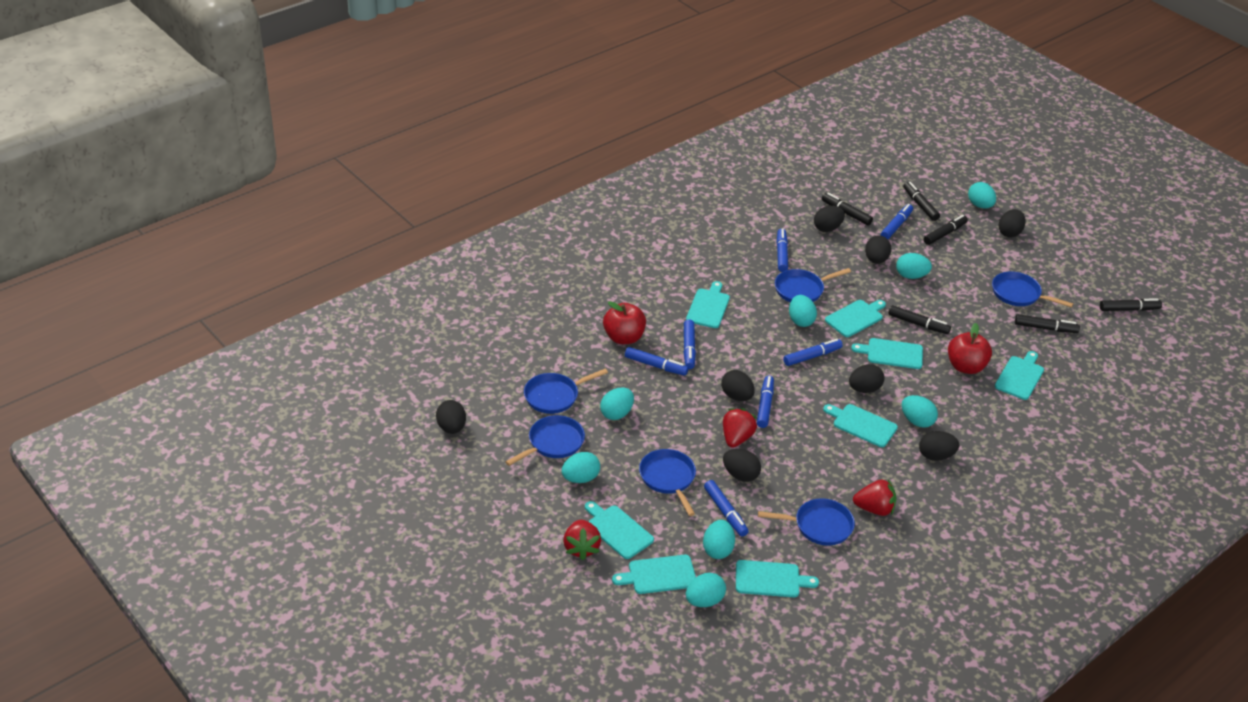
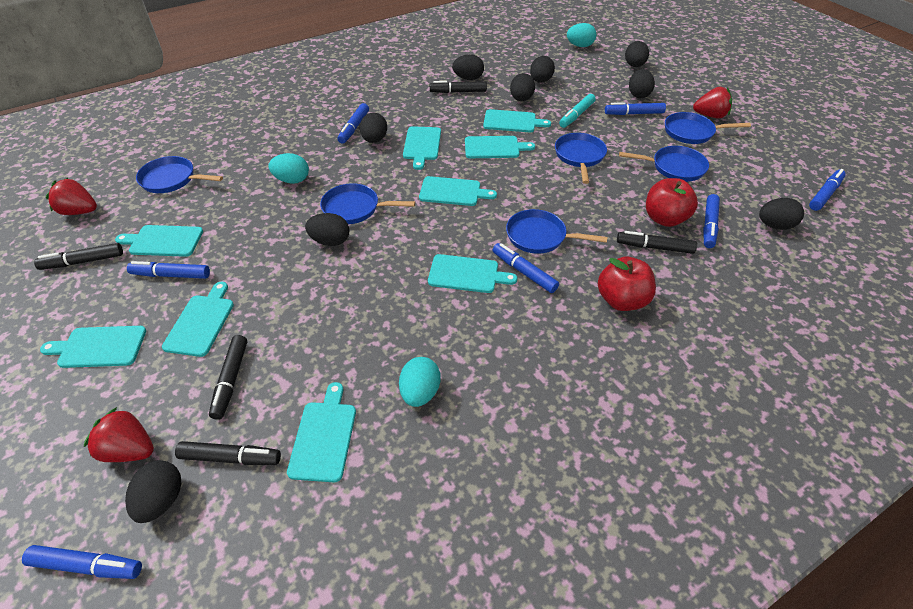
black egg: 8 -> 9
black marker: 6 -> 5
turquoise cutting board: 8 -> 9
turquoise egg: 8 -> 3
turquoise marker: 0 -> 1

